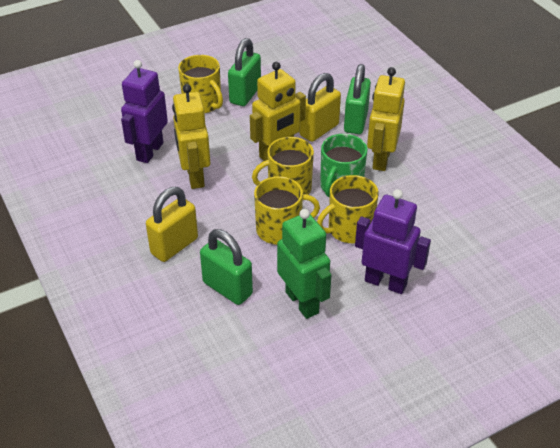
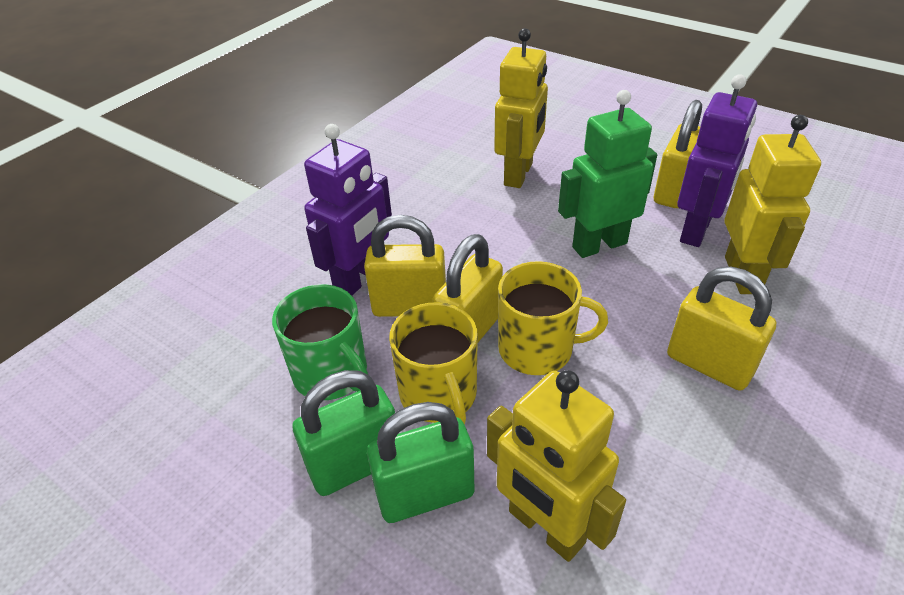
green padlock: 3 -> 2
yellow mug: 4 -> 2
yellow padlock: 2 -> 4

